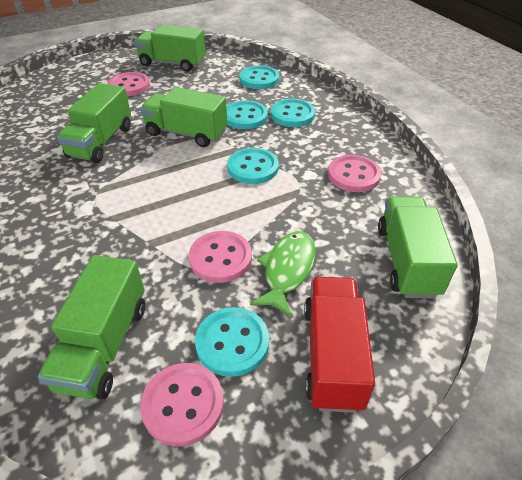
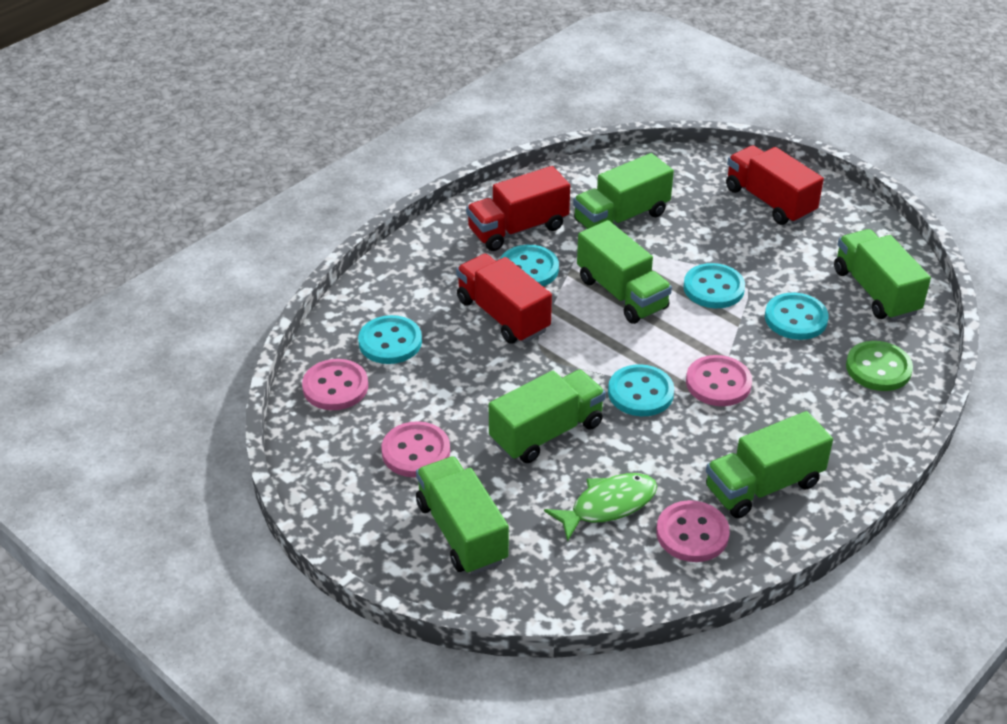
green button: 0 -> 1
green truck: 5 -> 6
red truck: 1 -> 3

